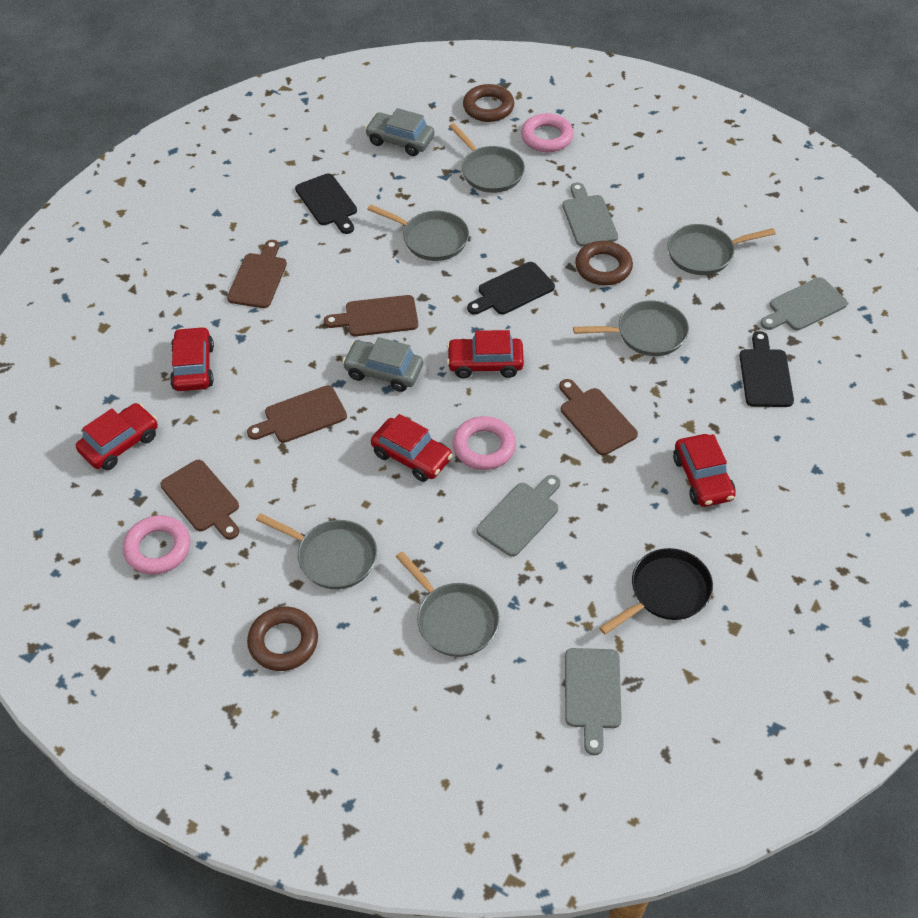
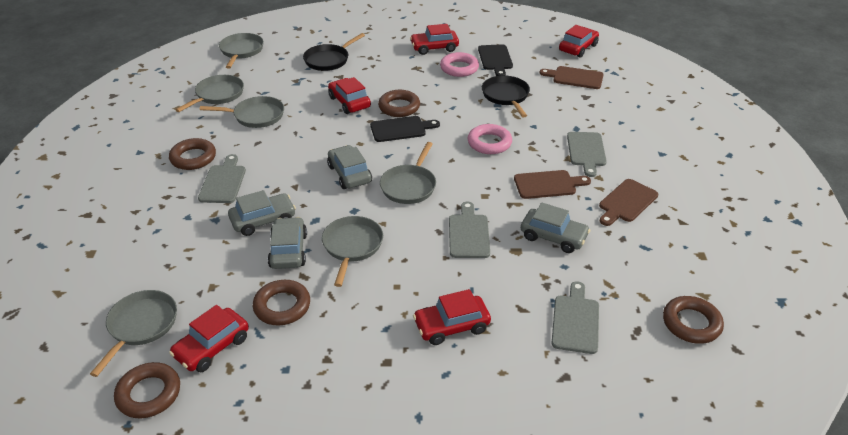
black cutting board: 3 -> 2
black pan: 1 -> 2
brown cutting board: 5 -> 3
brown ring: 3 -> 5
grey car: 2 -> 4
pink ring: 3 -> 2

